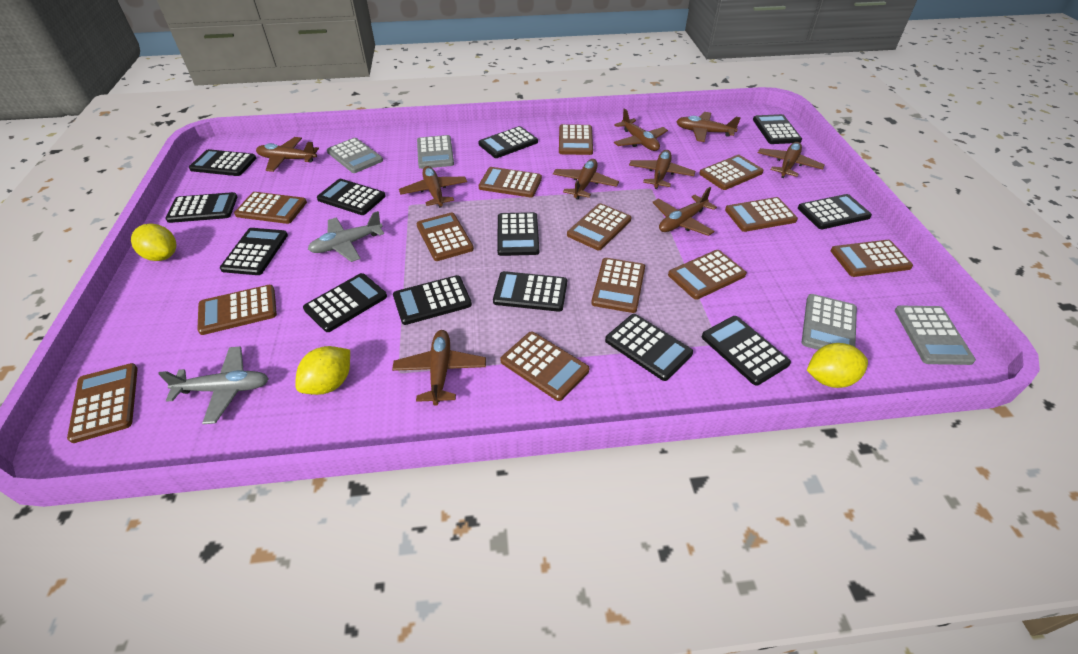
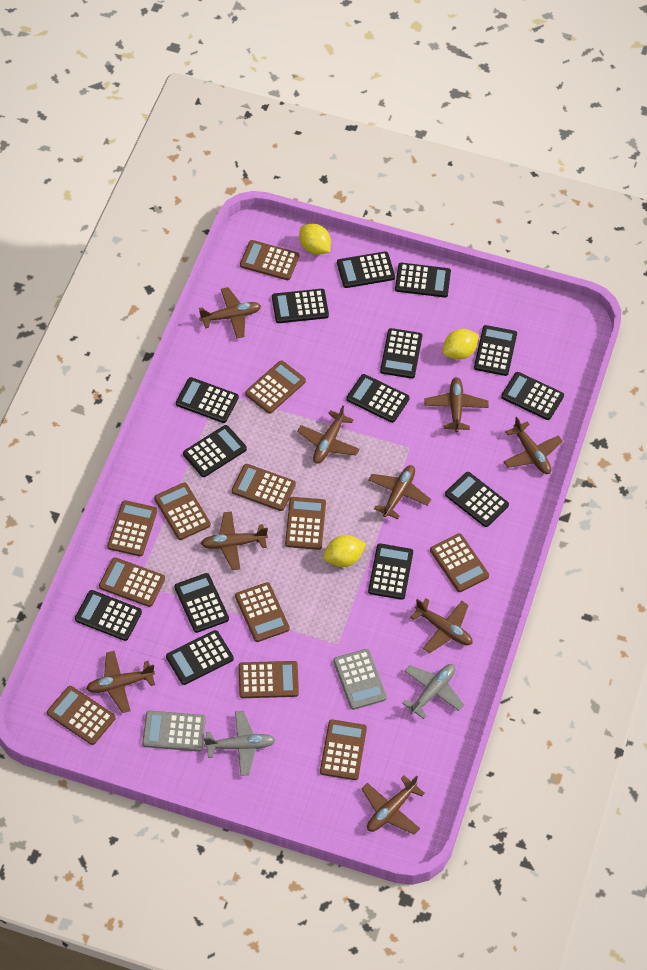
black calculator: 13 -> 14
brown calculator: 13 -> 12
grey calculator: 4 -> 2

